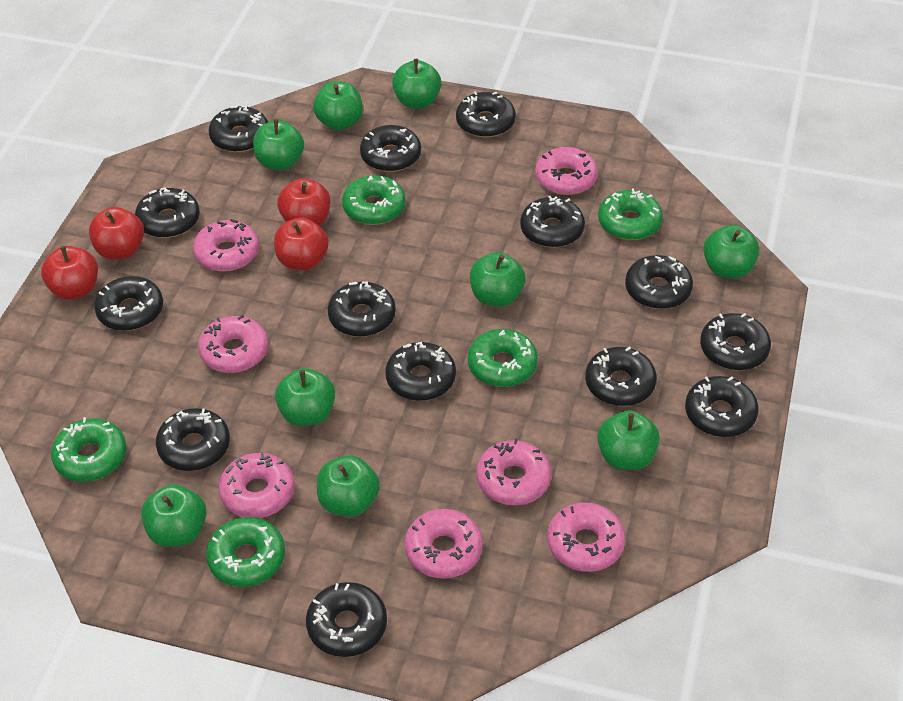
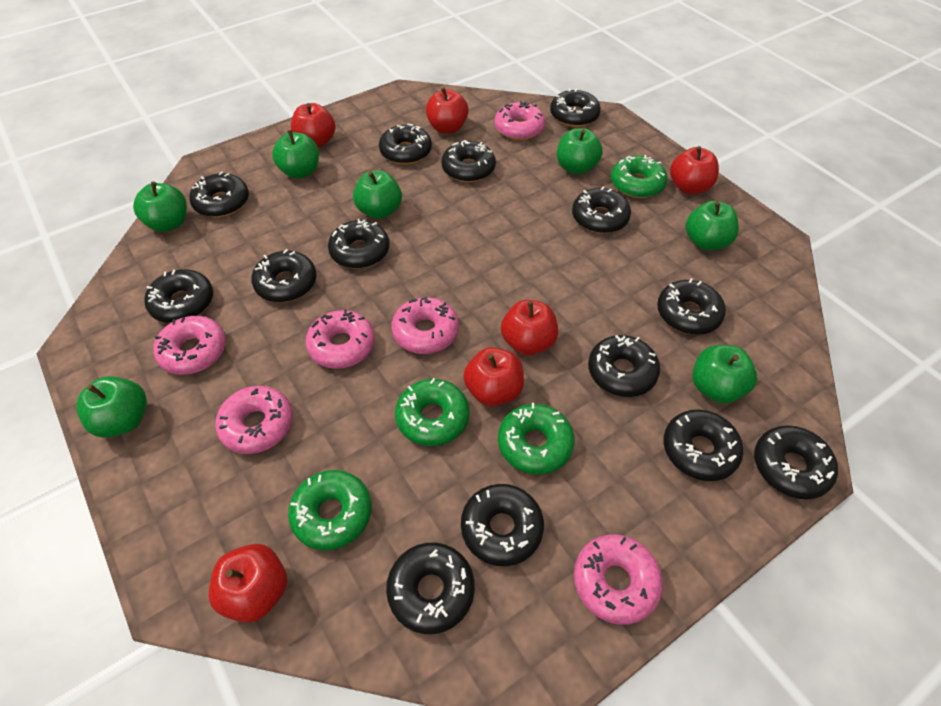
green apple: 9 -> 7
green donut: 5 -> 4
pink donut: 7 -> 6
red apple: 4 -> 6

